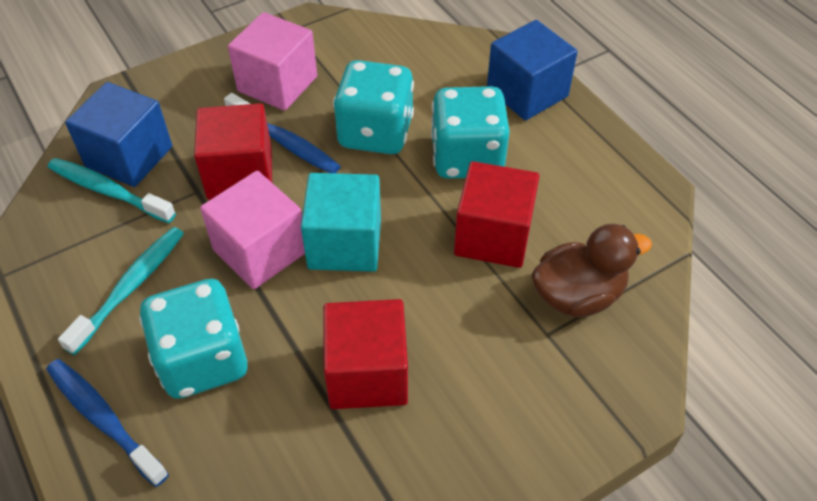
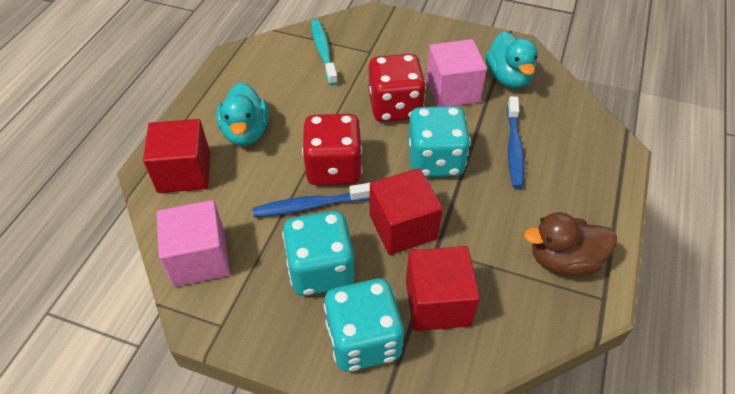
blue cube: 2 -> 0
red dice: 0 -> 2
turquoise cube: 1 -> 0
turquoise duck: 0 -> 2
turquoise toothbrush: 2 -> 1

